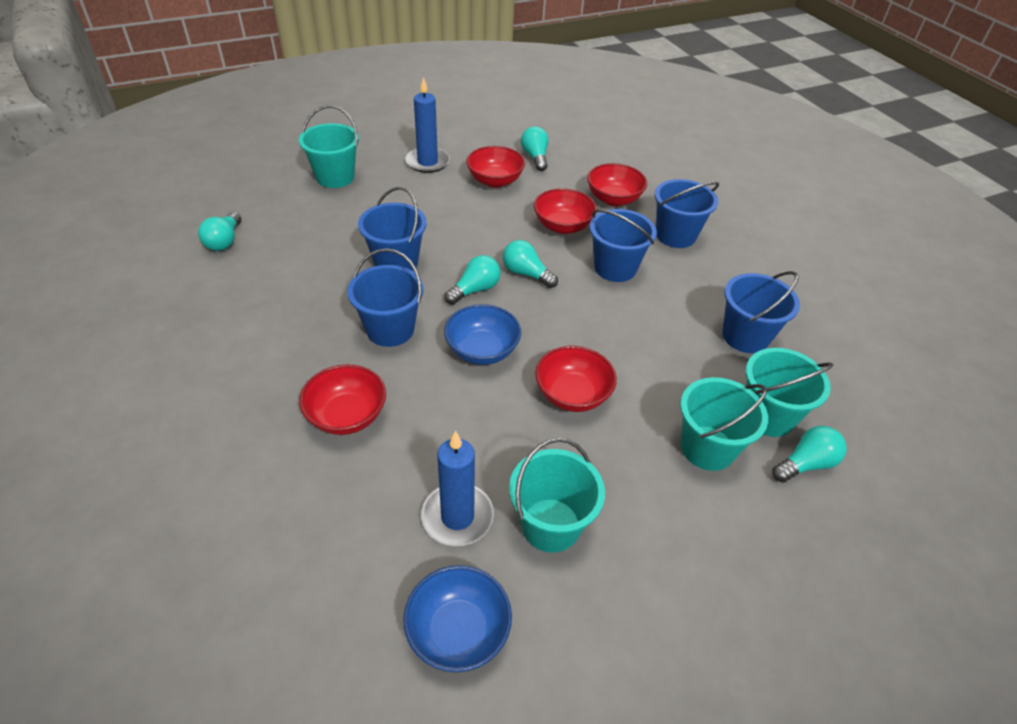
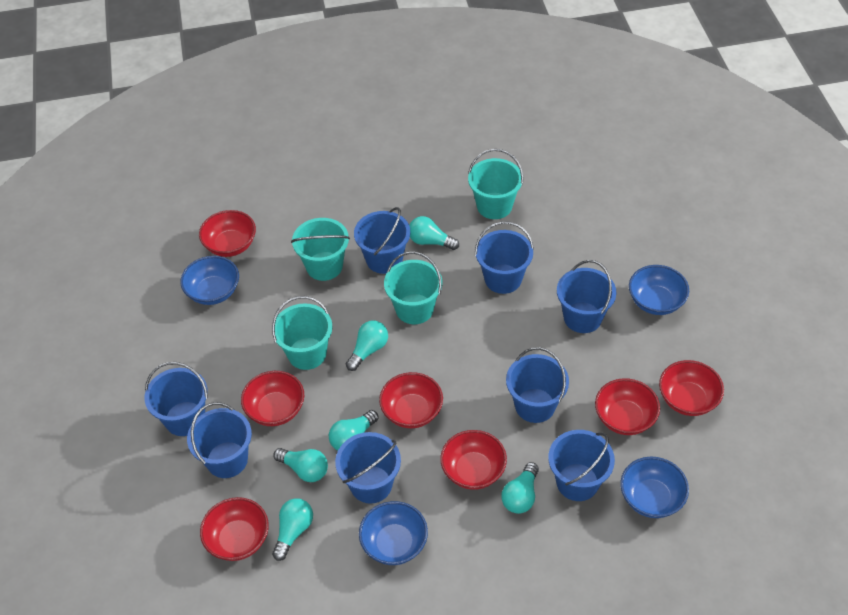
blue bowl: 2 -> 4
blue bucket: 5 -> 8
blue candle: 2 -> 0
red bowl: 5 -> 7
turquoise light bulb: 5 -> 6

